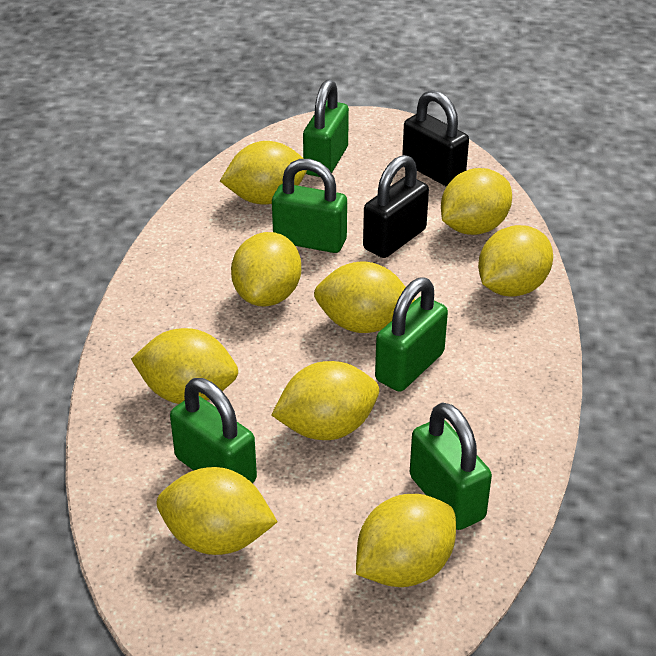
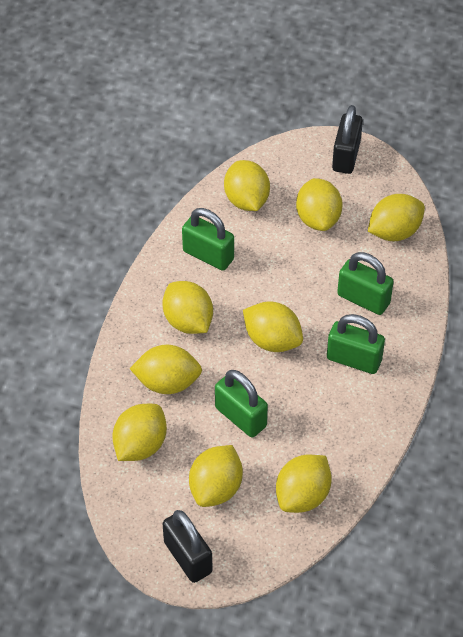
green padlock: 5 -> 4

